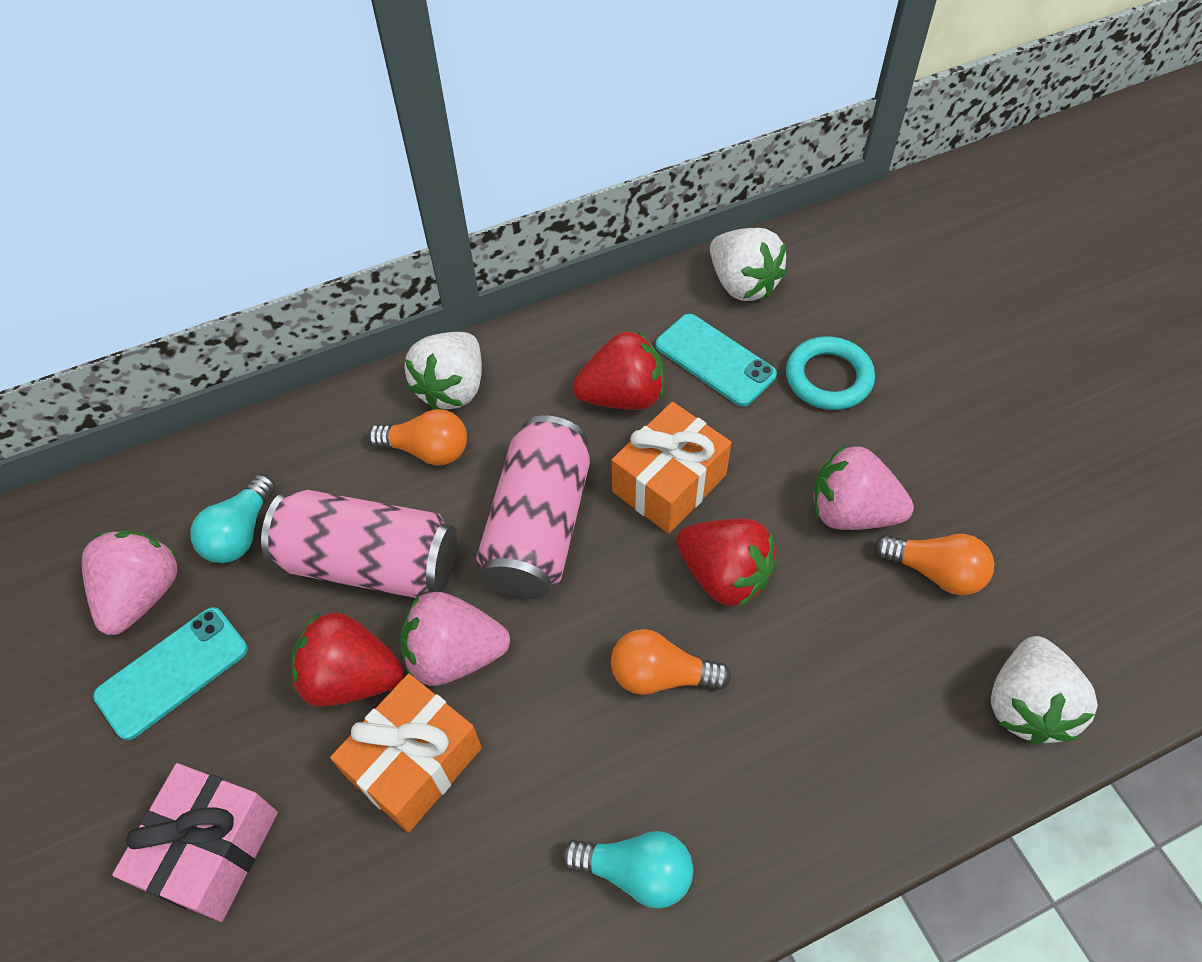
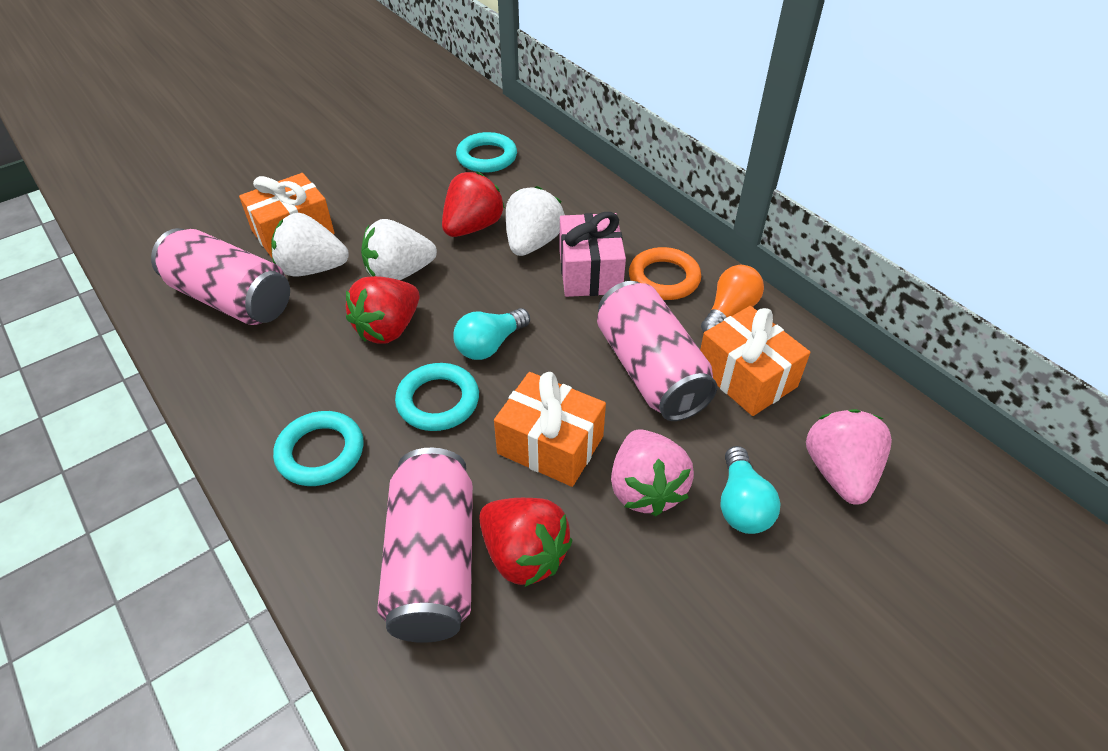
orange gift: 2 -> 3
orange light bulb: 3 -> 1
orange ring: 0 -> 1
pink can: 2 -> 3
pink strawberry: 3 -> 2
turquoise phone: 2 -> 0
turquoise ring: 1 -> 3

